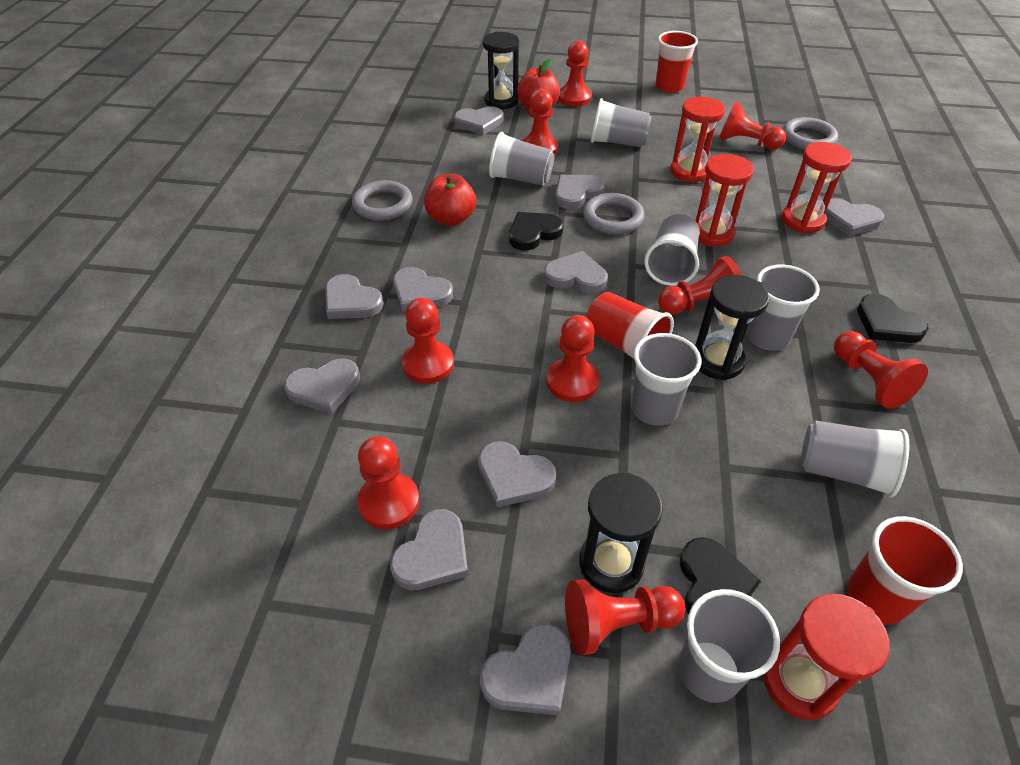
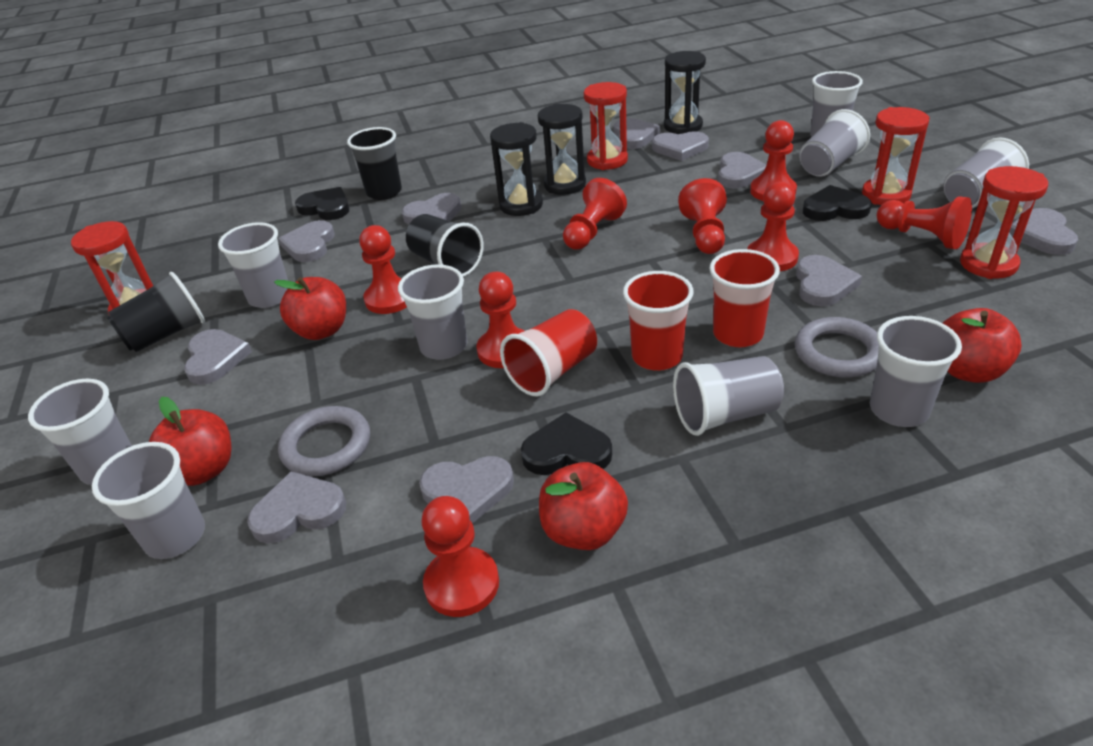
black cup: 0 -> 3
grey cup: 7 -> 9
grey ring: 3 -> 2
red apple: 2 -> 4
red pawn: 9 -> 8

